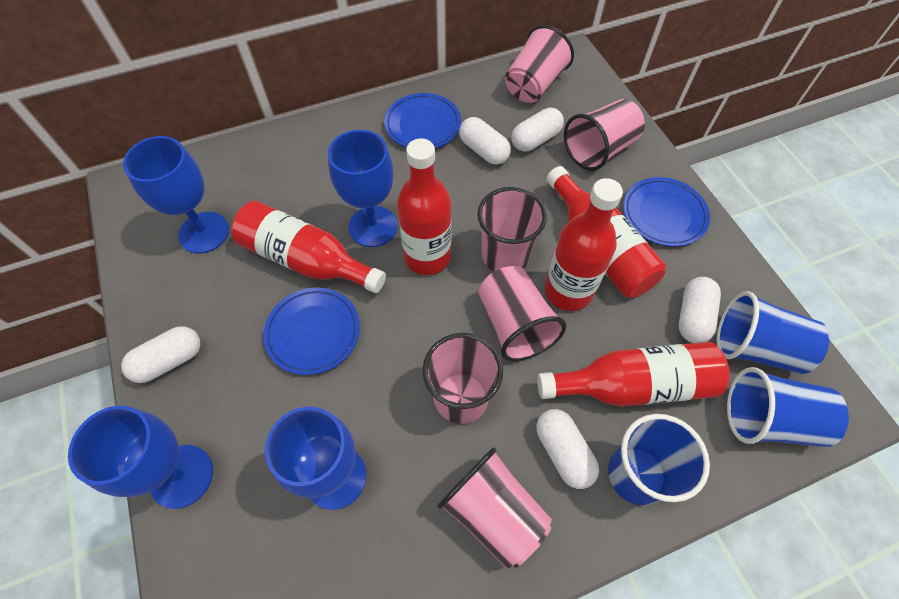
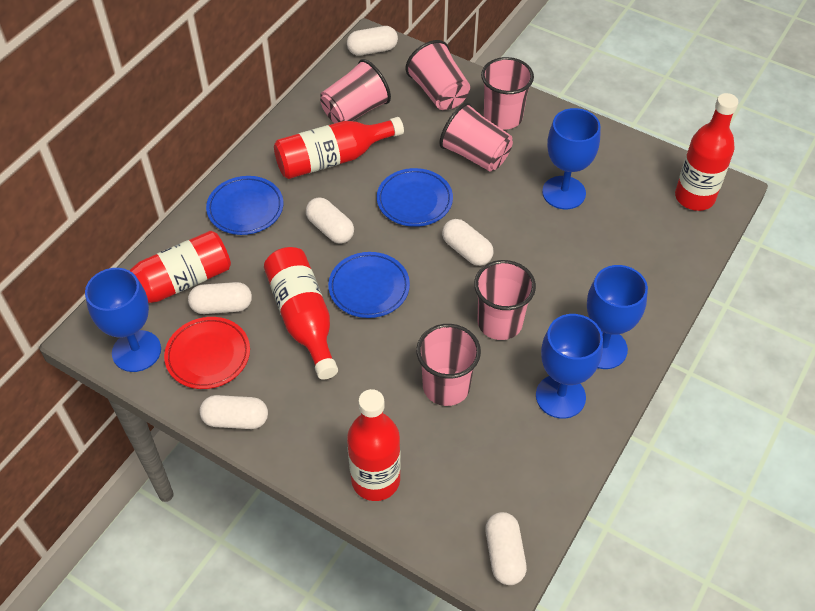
blue cup: 3 -> 0
red plate: 0 -> 1
white capsule: 5 -> 6

